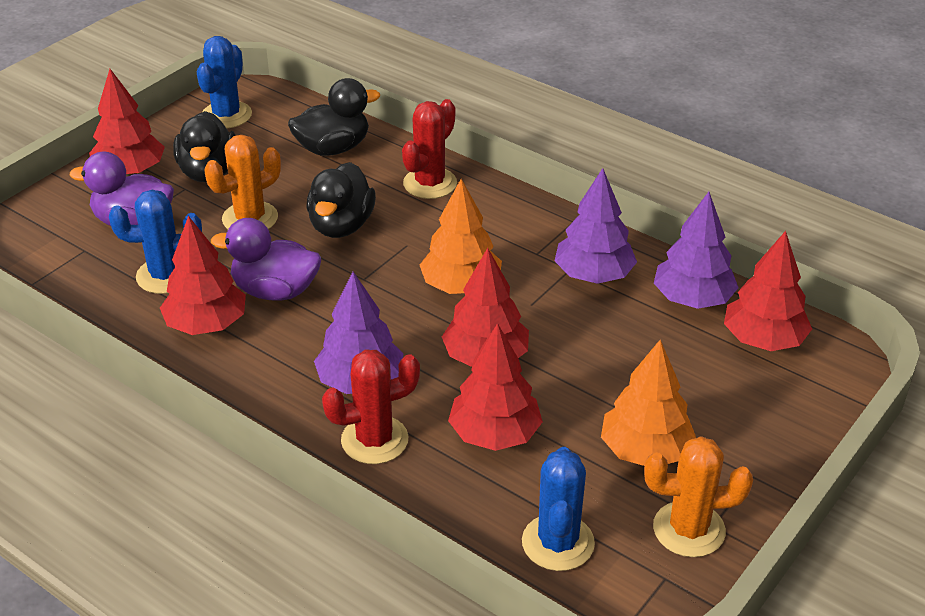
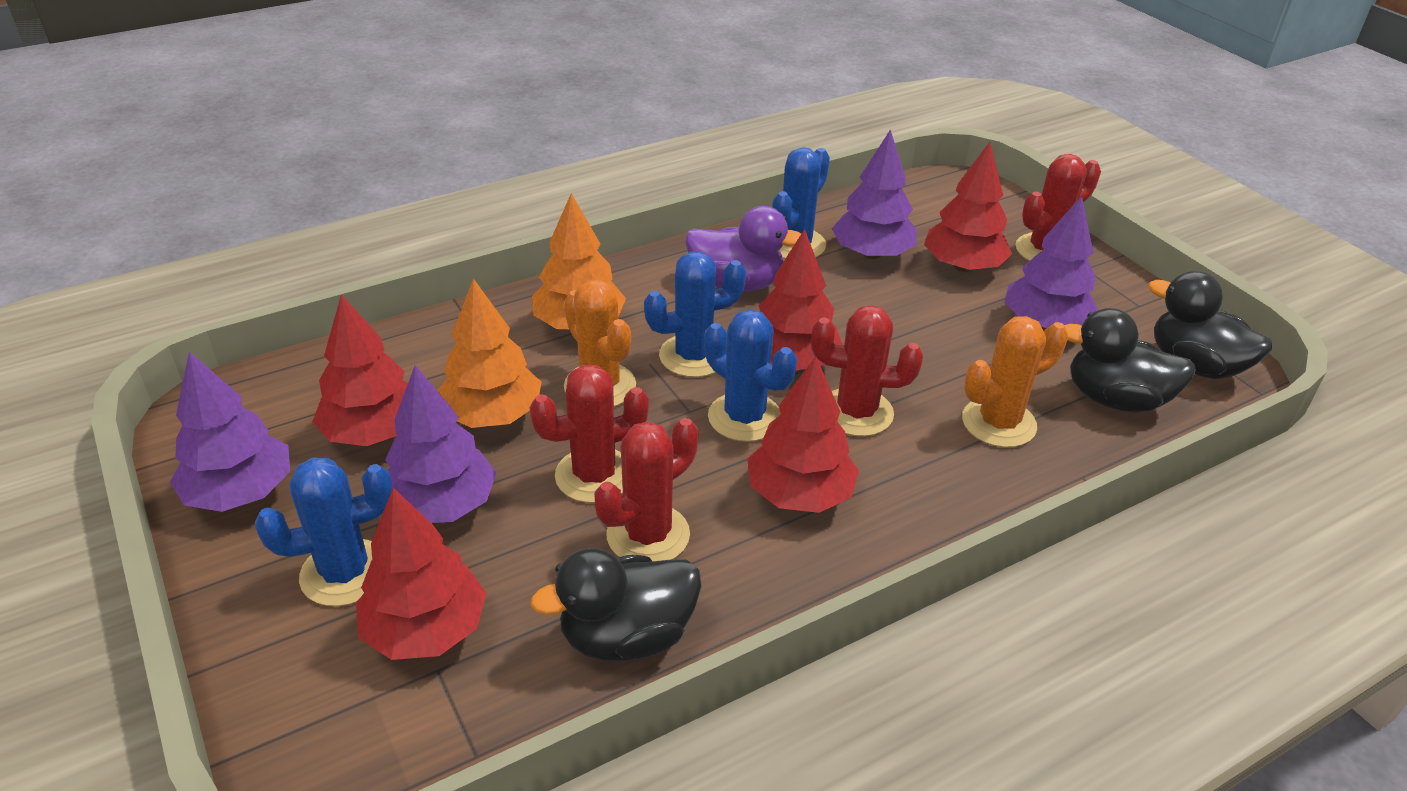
blue cactus: 3 -> 4
purple duck: 2 -> 1
purple tree: 3 -> 4
red cactus: 2 -> 4

